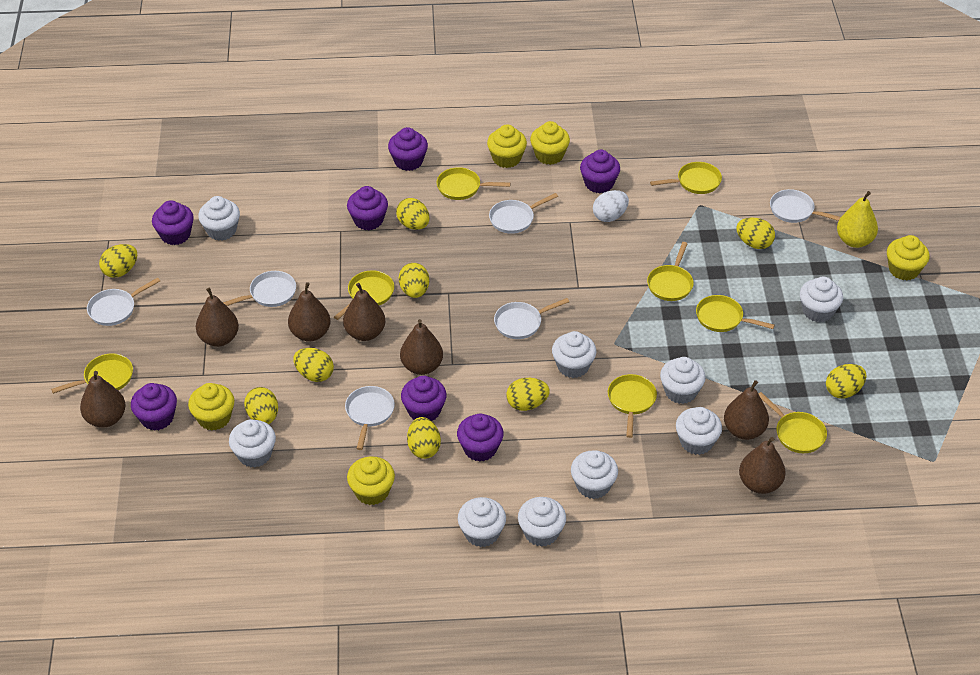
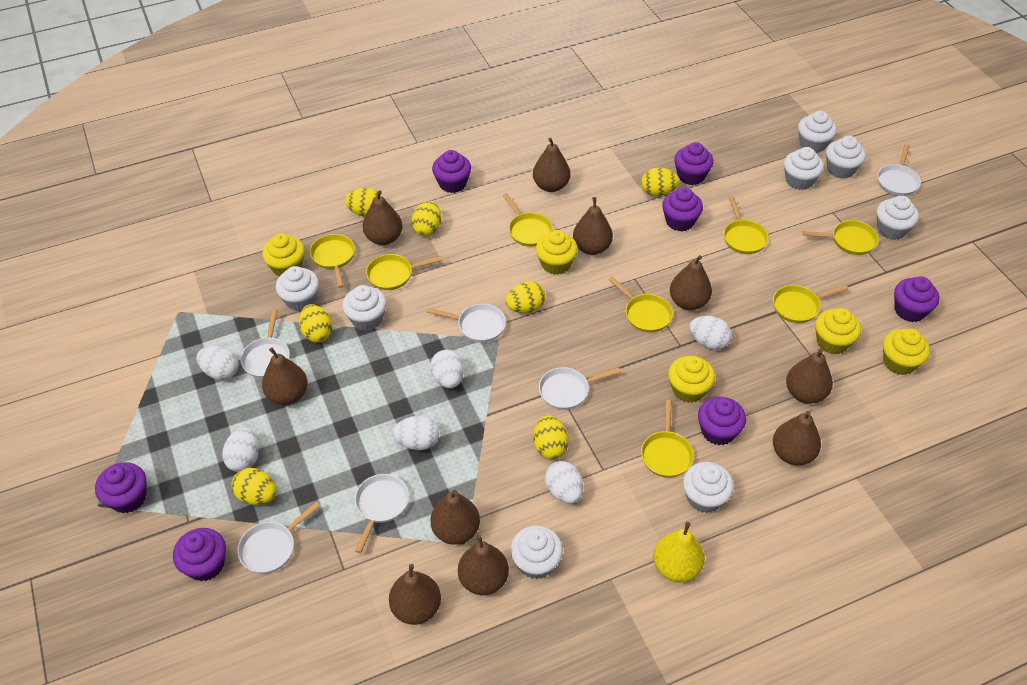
brown pear: 7 -> 10
white cupcake: 9 -> 8
white egg: 1 -> 6
yellow egg: 9 -> 7

